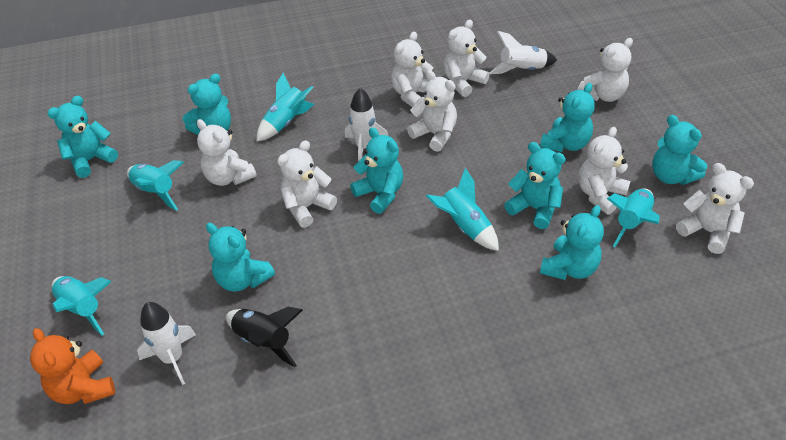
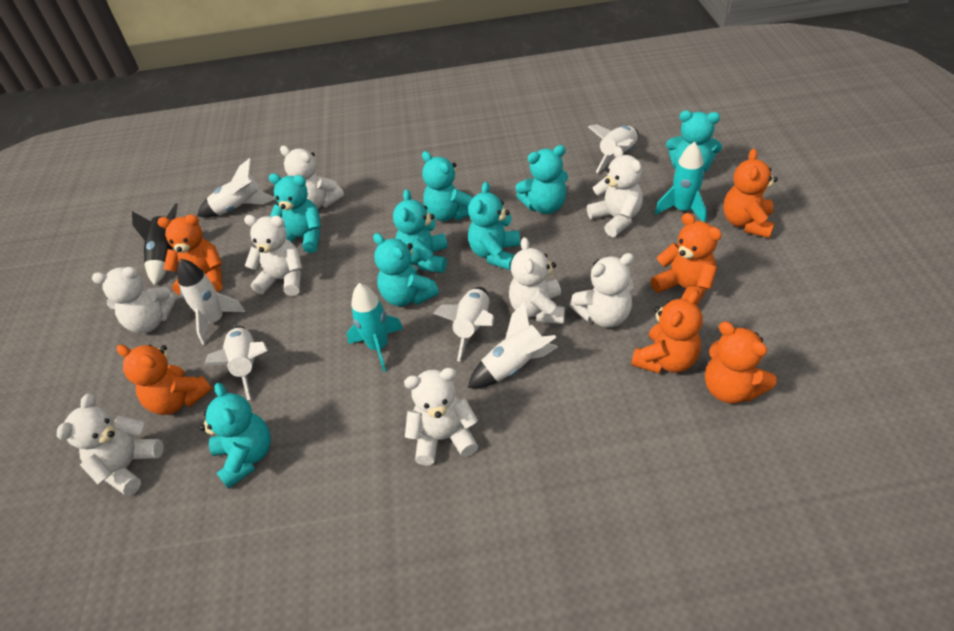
orange teddy bear: 1 -> 6
turquoise rocket: 5 -> 2
white rocket: 3 -> 6

